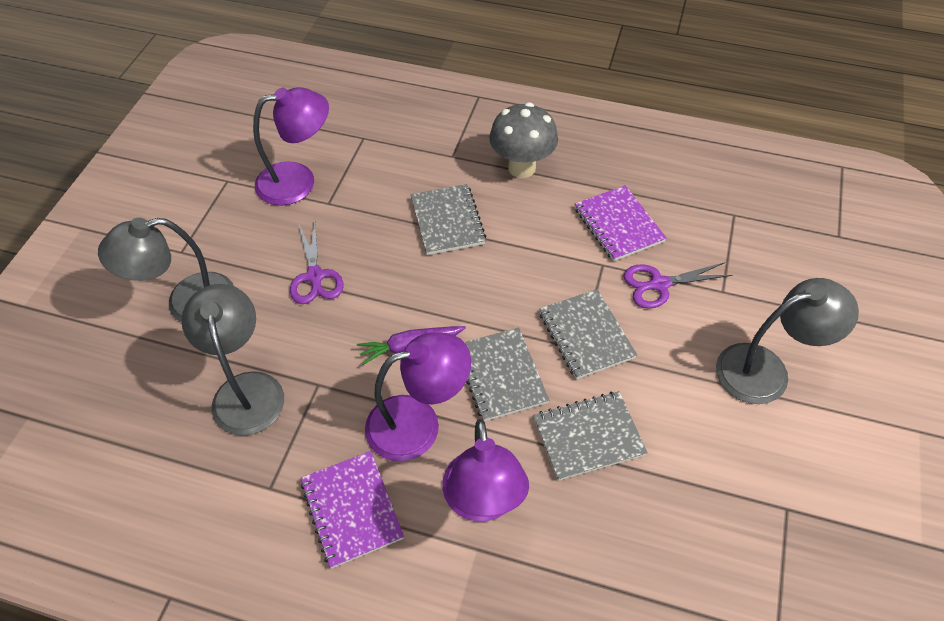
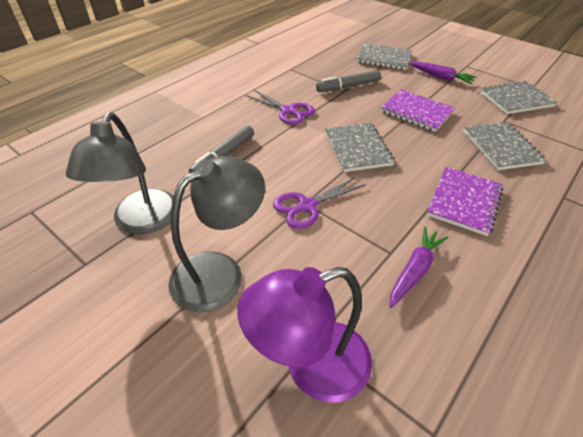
grey lamp: 3 -> 2
grey marker: 0 -> 2
grey mushroom: 1 -> 0
purple carrot: 1 -> 2
purple lamp: 3 -> 1

